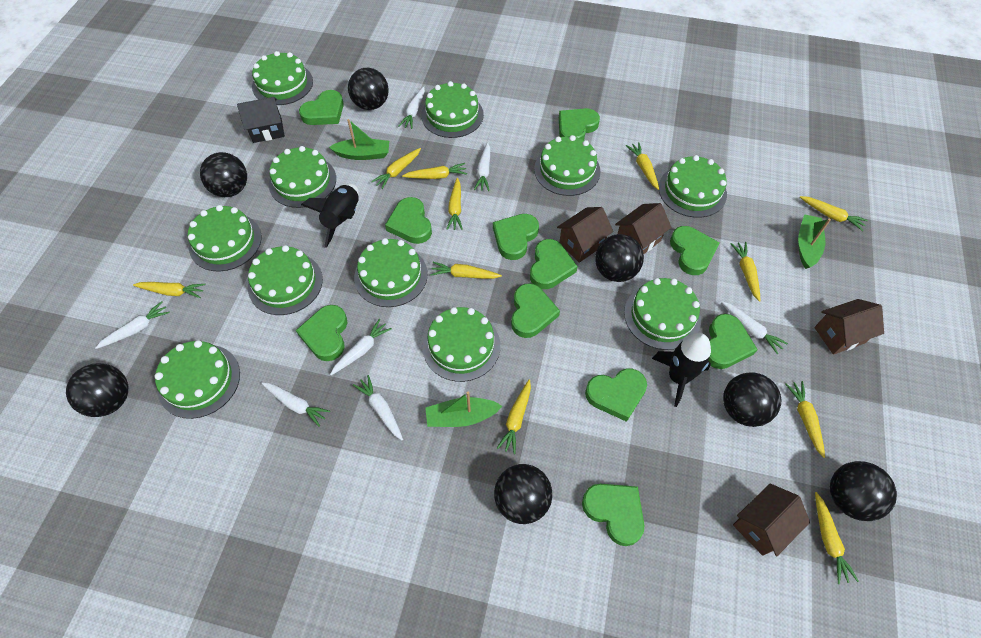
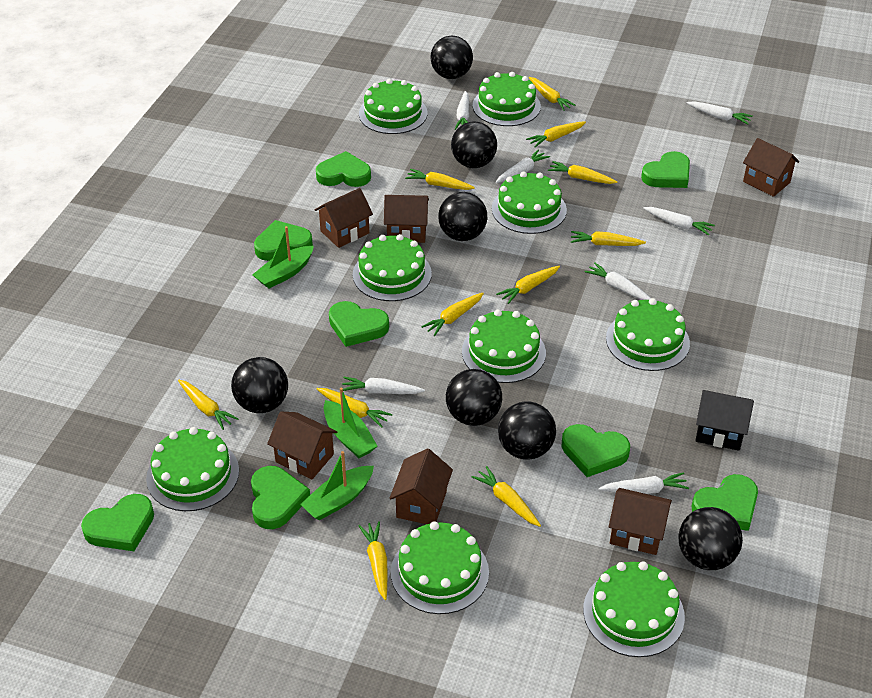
black rocket: 2 -> 0
brown house: 4 -> 6
green cake: 11 -> 9
green heart: 11 -> 8

